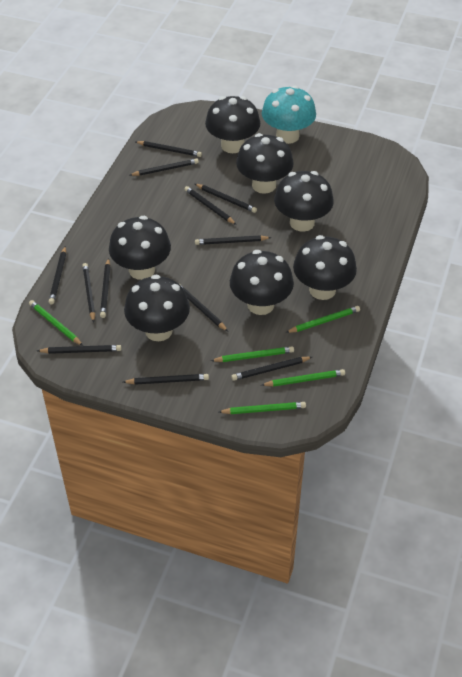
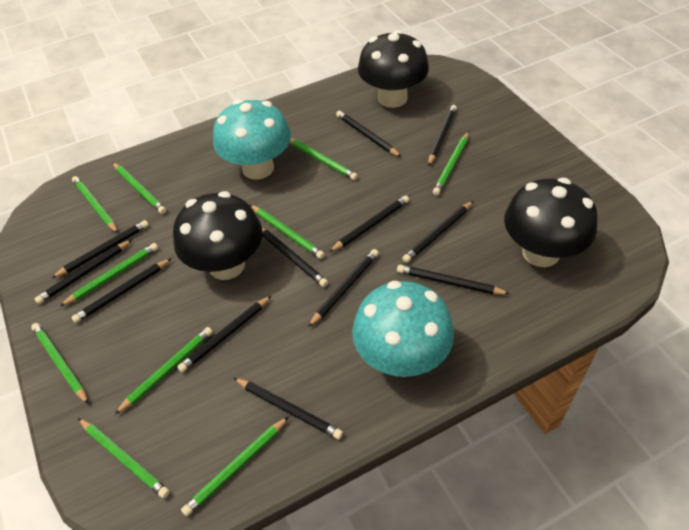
black mushroom: 7 -> 3
green pencil: 5 -> 10
turquoise mushroom: 1 -> 2

